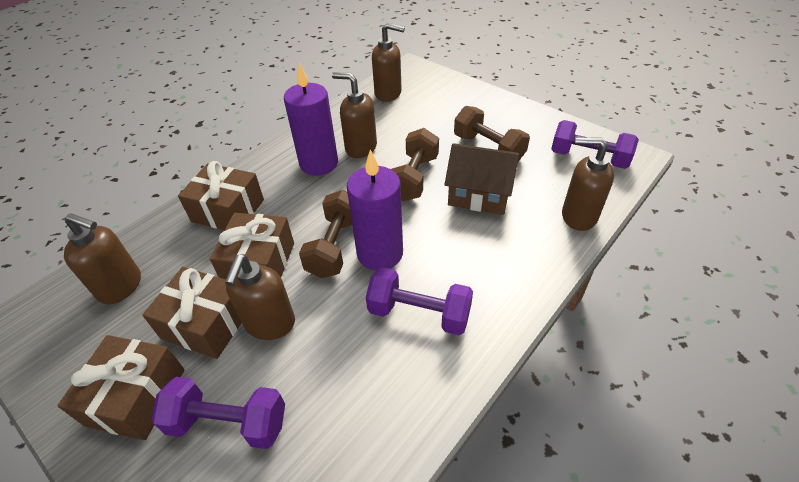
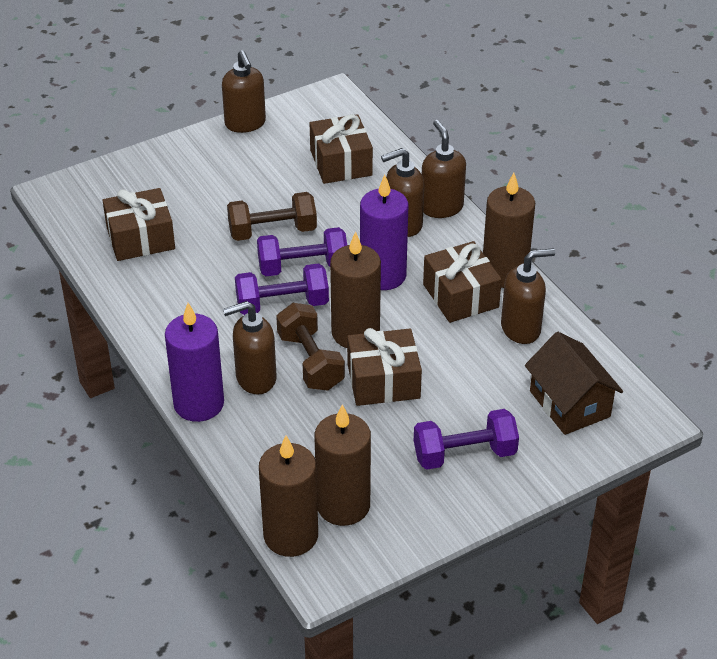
brown candle: 0 -> 4
brown dumbbell: 3 -> 2

